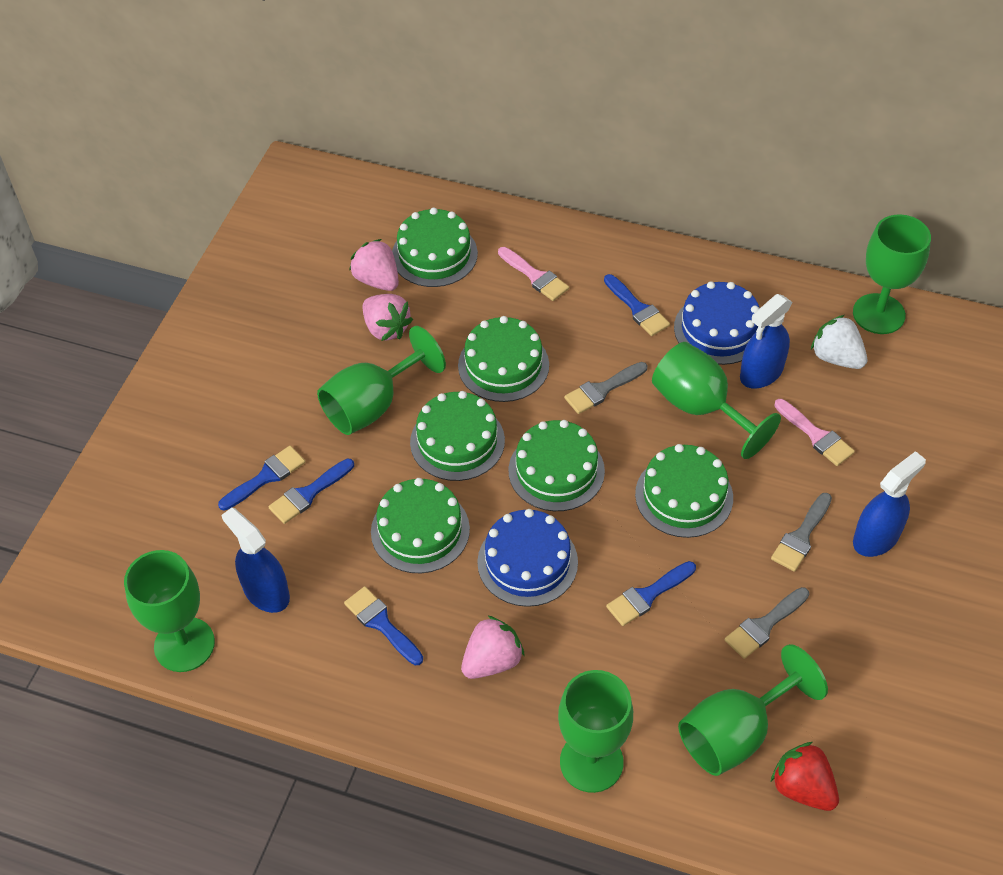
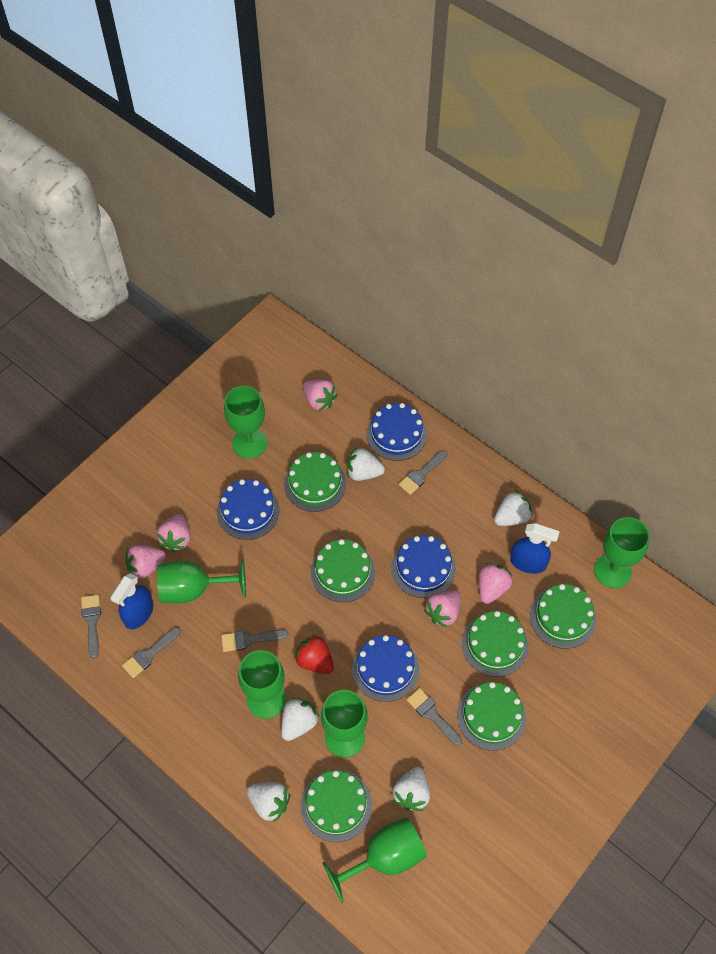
blue brush: 5 -> 0
blue cake: 2 -> 4
blue spray bottle: 3 -> 2
grey brush: 3 -> 5
pink brush: 2 -> 0
pink strawberry: 3 -> 5
white strawberry: 1 -> 5

